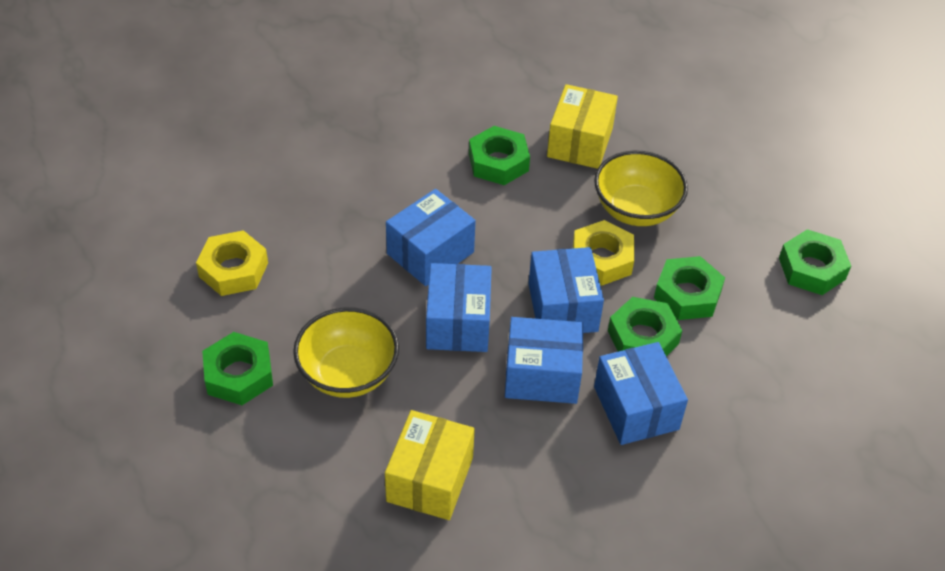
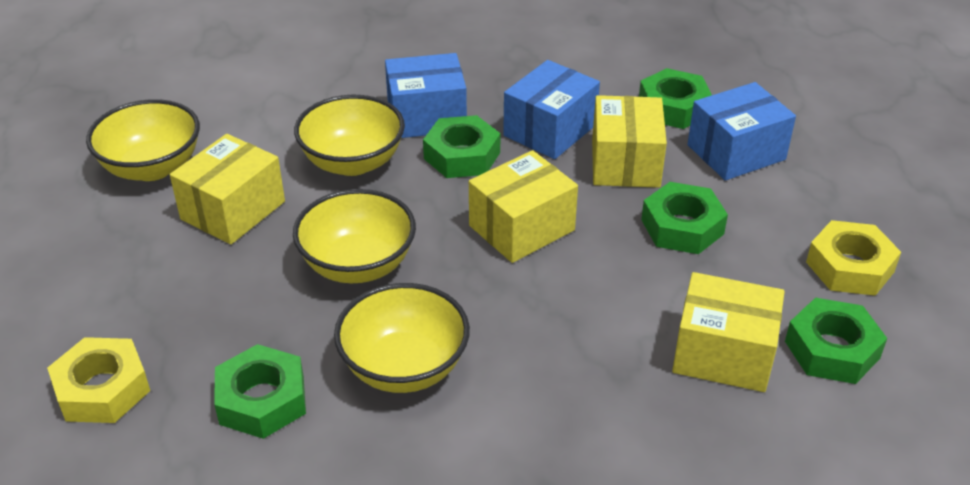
blue box: 5 -> 3
yellow bowl: 2 -> 4
yellow box: 2 -> 4

